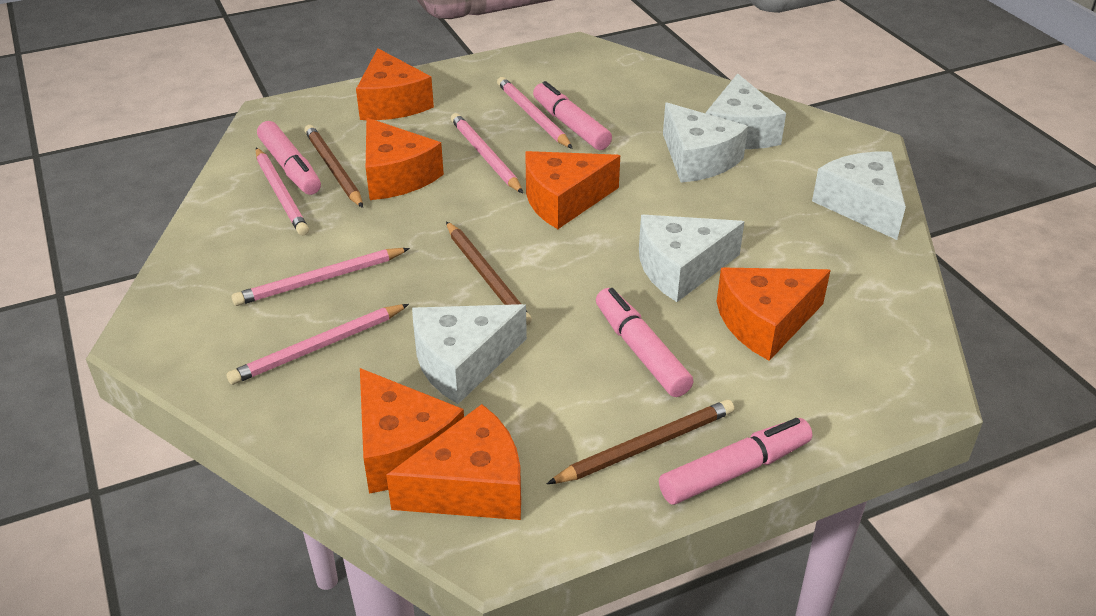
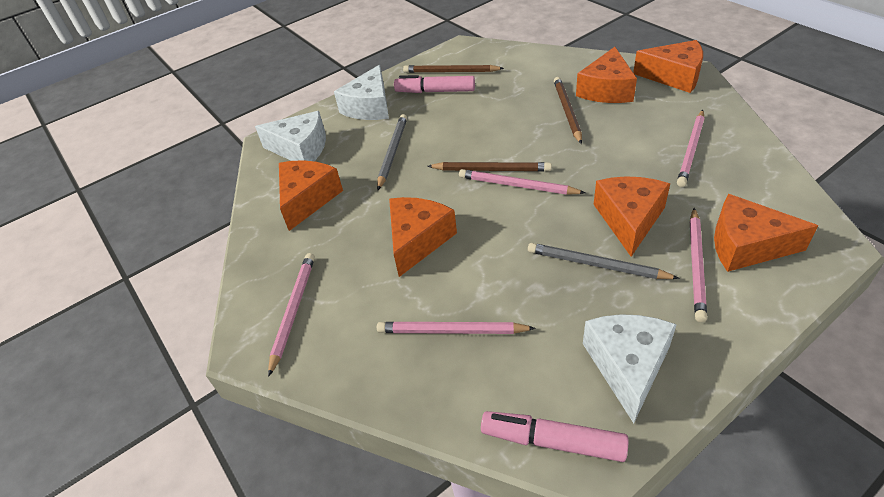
grey pencil: 0 -> 2
pink marker: 4 -> 2
white cheese: 5 -> 3

